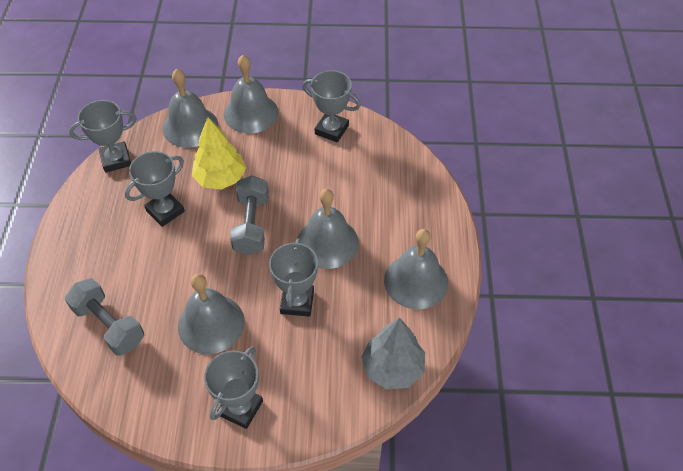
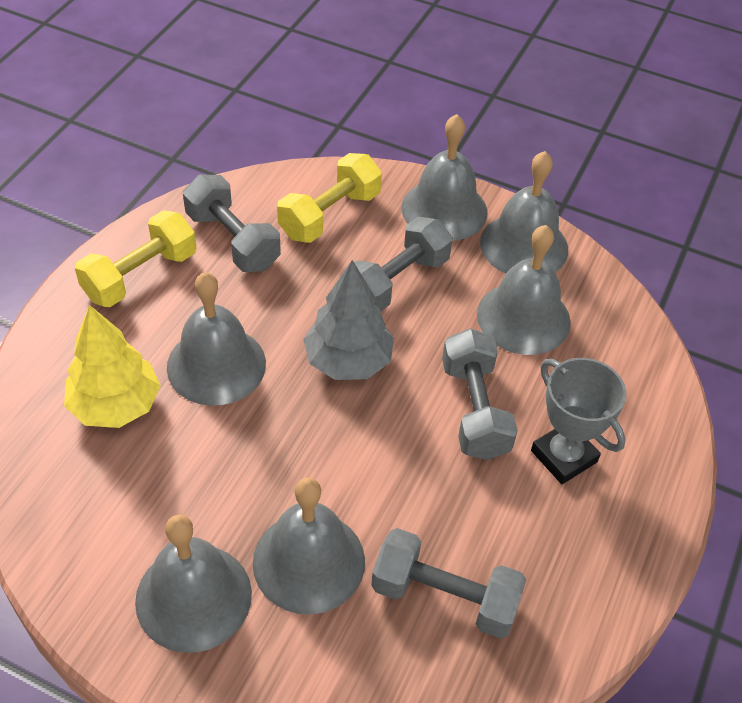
grey bell: 5 -> 6
grey dumbbell: 2 -> 4
grey trophy: 5 -> 1
yellow dumbbell: 0 -> 2

